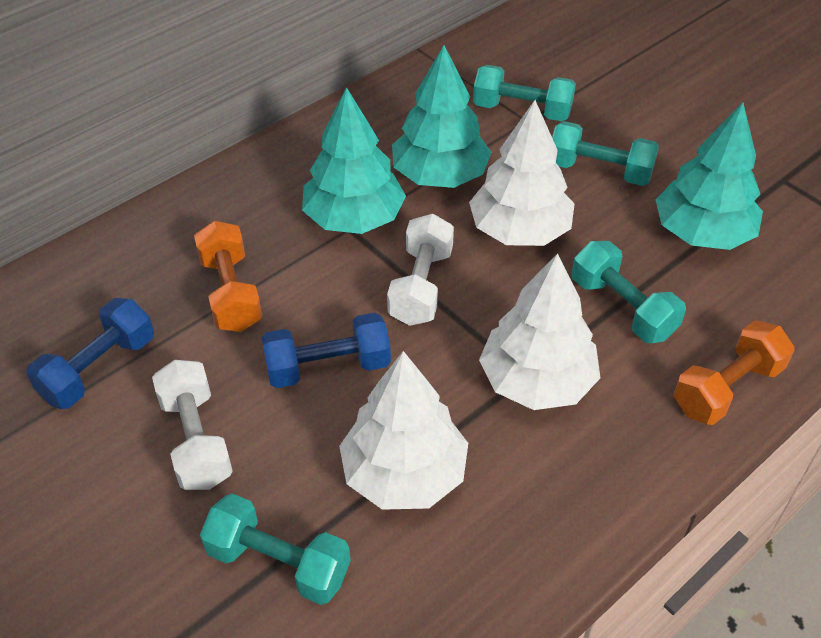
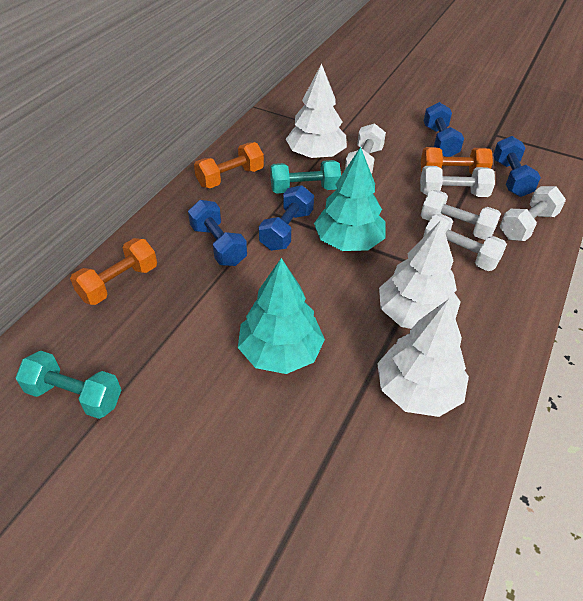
blue dumbbell: 2 -> 4
orange dumbbell: 2 -> 3
turquoise dumbbell: 4 -> 2
turquoise tree: 3 -> 2
white dumbbell: 2 -> 5

